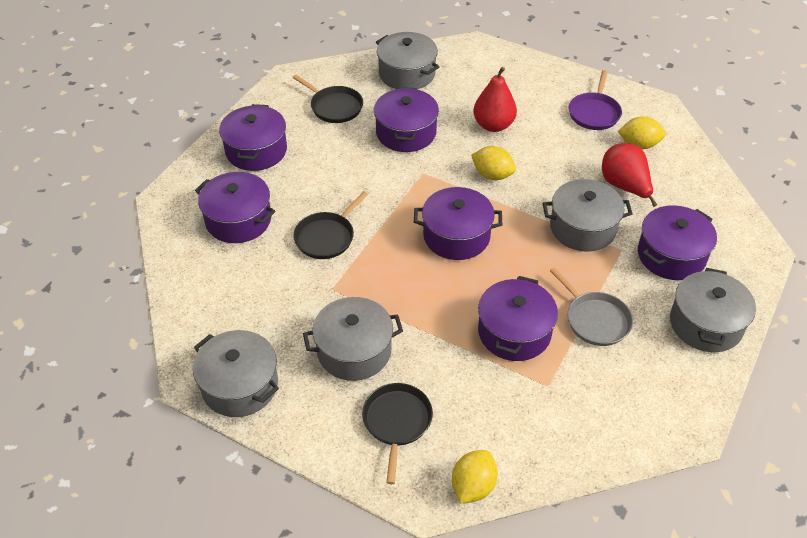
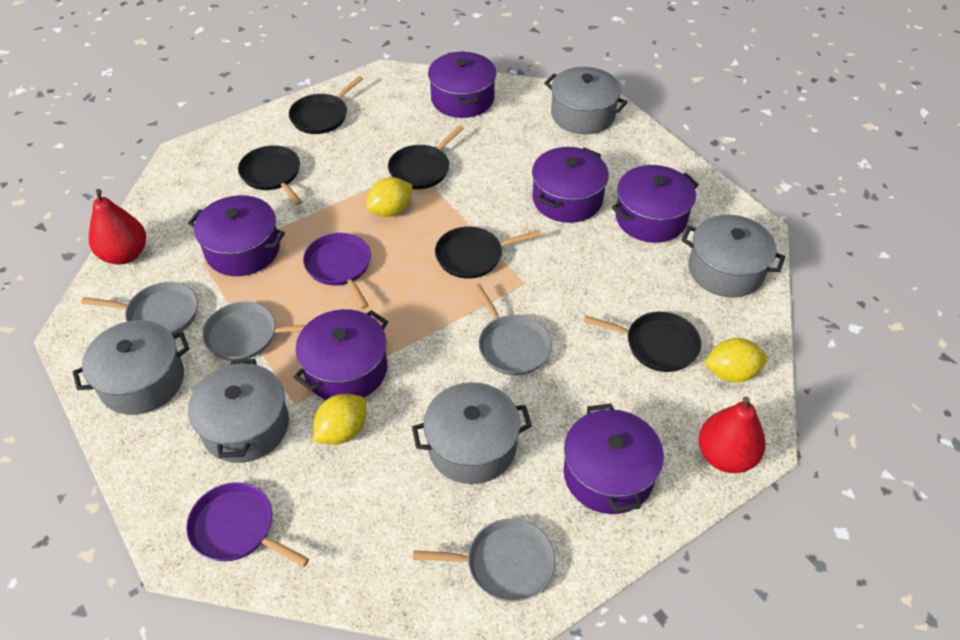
black pan: 3 -> 5
grey pan: 1 -> 4
purple pan: 1 -> 2

